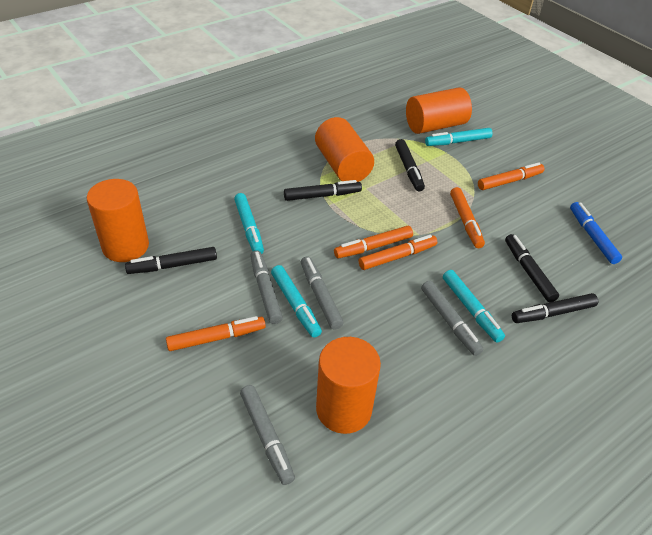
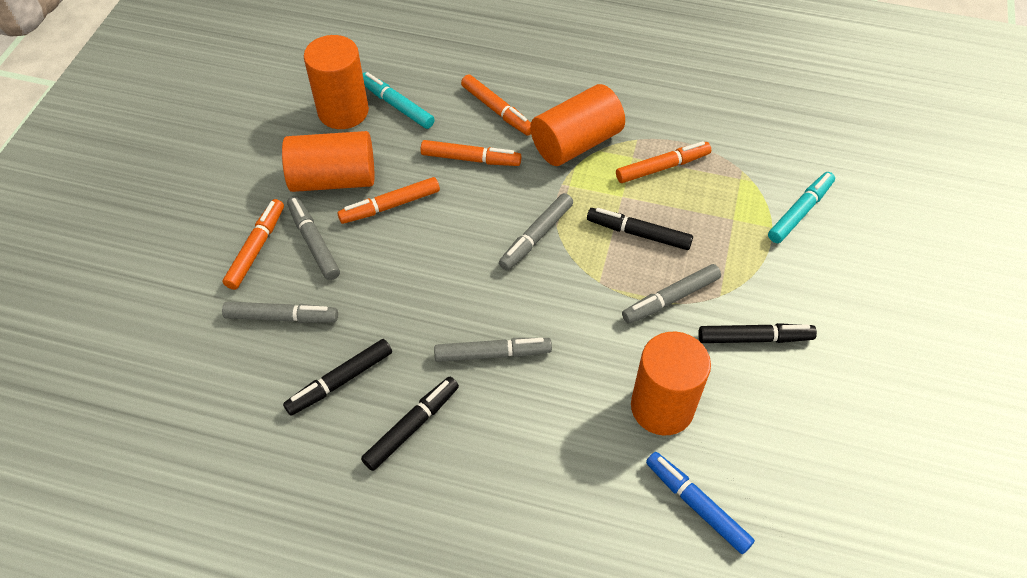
black marker: 5 -> 4
grey marker: 4 -> 5
turquoise marker: 4 -> 2

